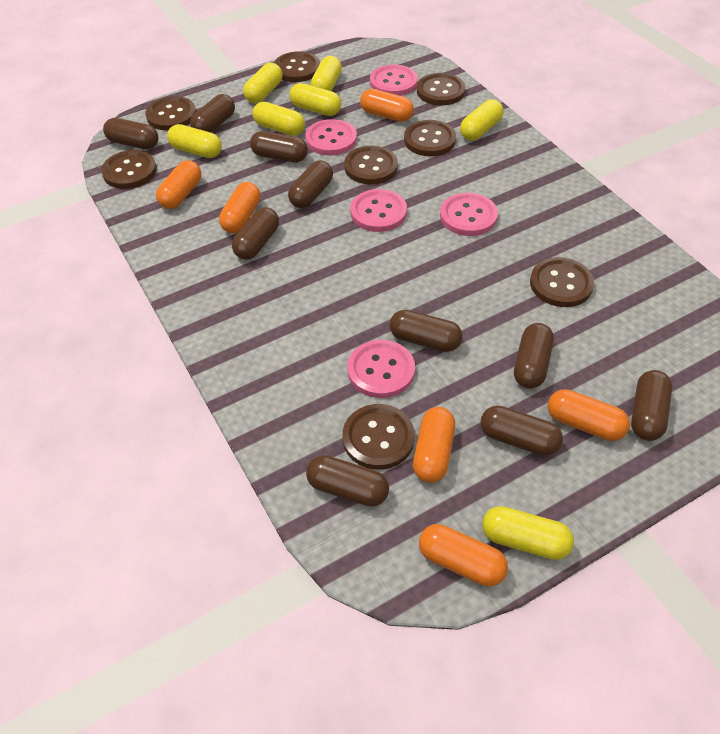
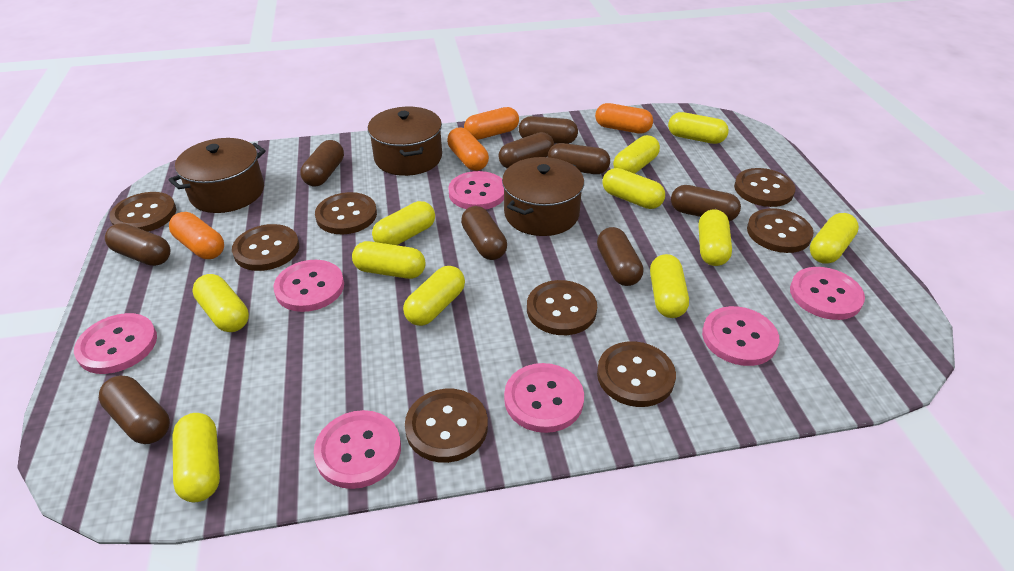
brown capsule: 10 -> 9
brown pot: 0 -> 3
orange capsule: 6 -> 4
pink button: 5 -> 7
yellow capsule: 7 -> 11

